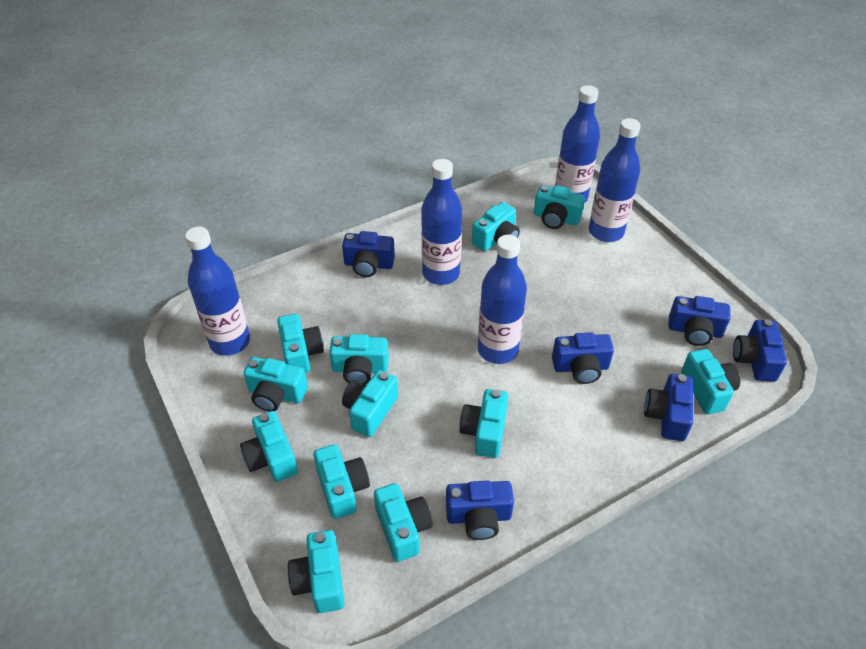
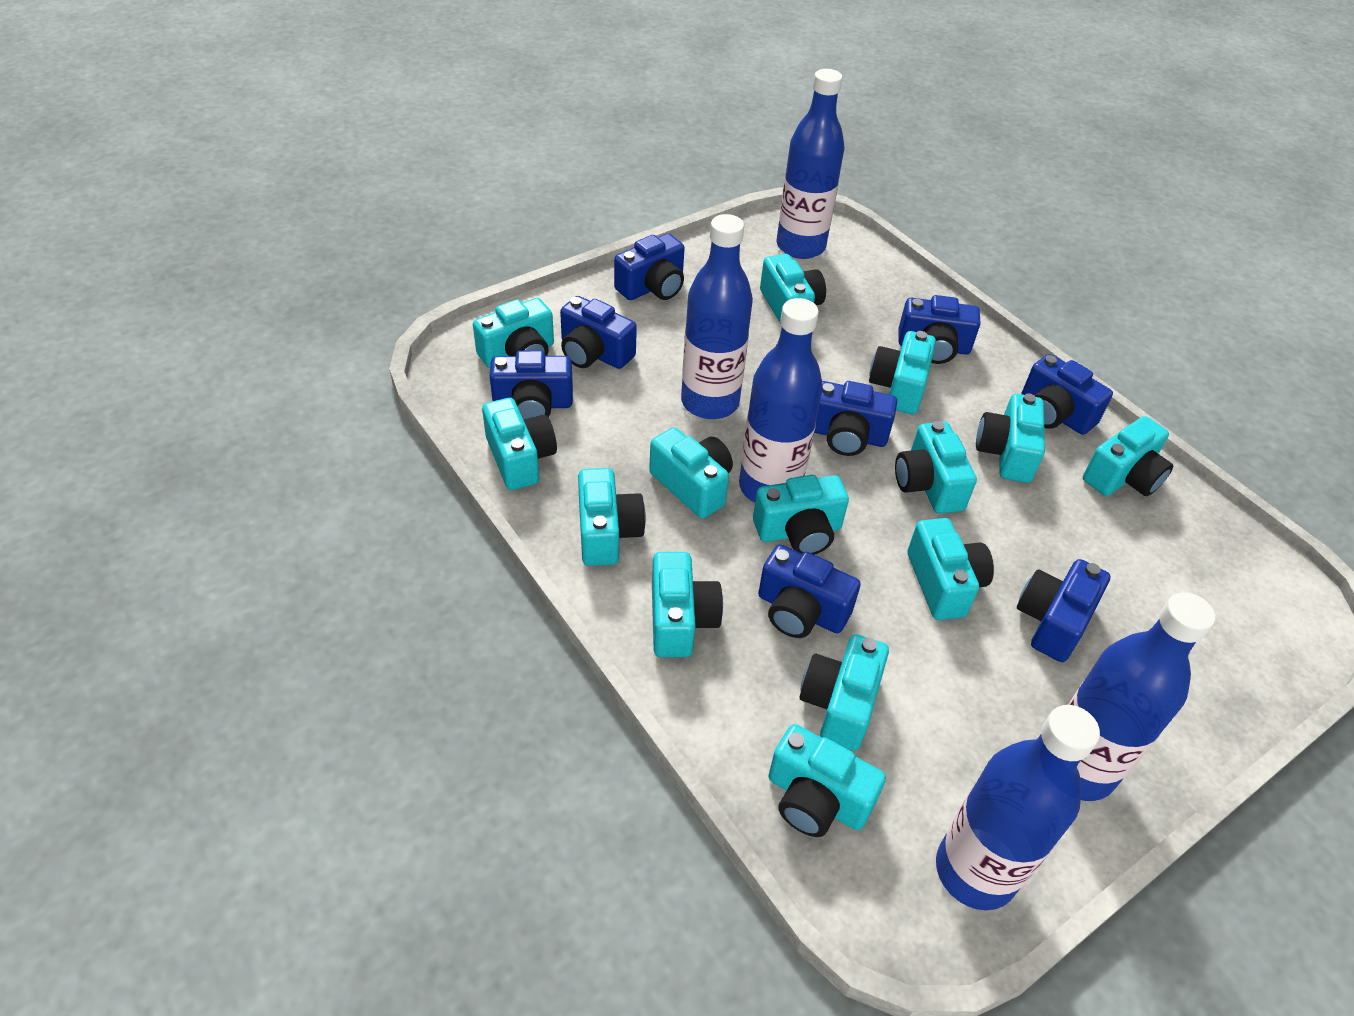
blue camera: 6 -> 8
turquoise camera: 12 -> 14

